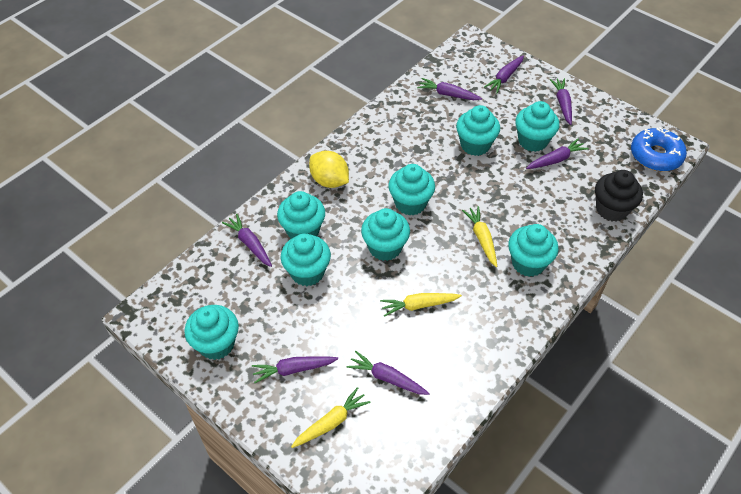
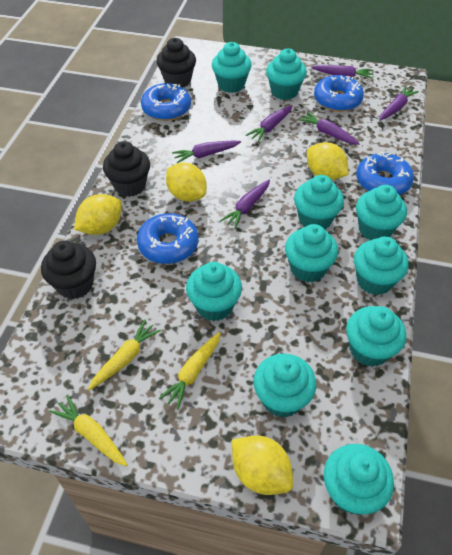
black cupcake: 1 -> 3
blue donut: 1 -> 4
purple carrot: 7 -> 6
turquoise cupcake: 8 -> 10
yellow lemon: 1 -> 4

